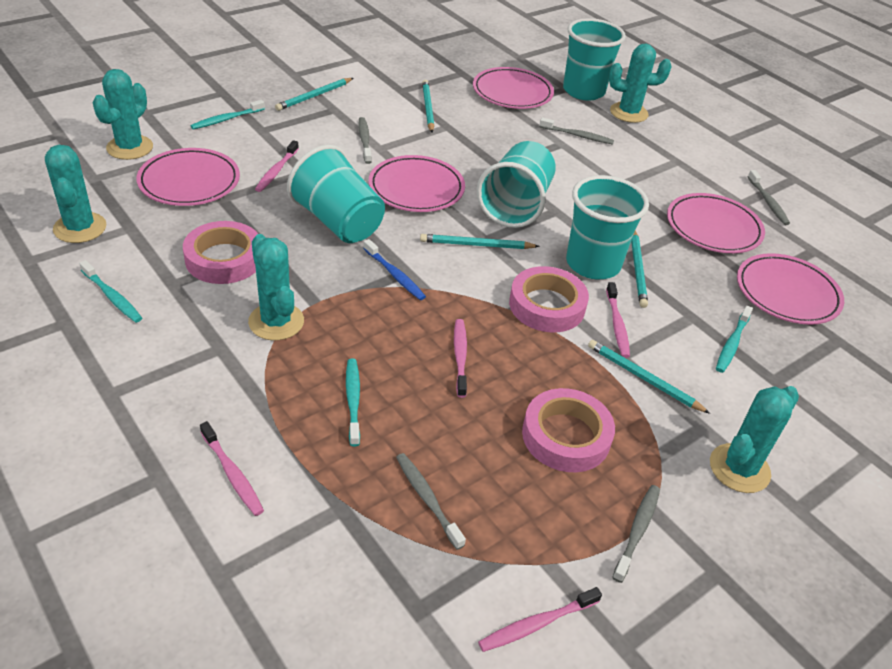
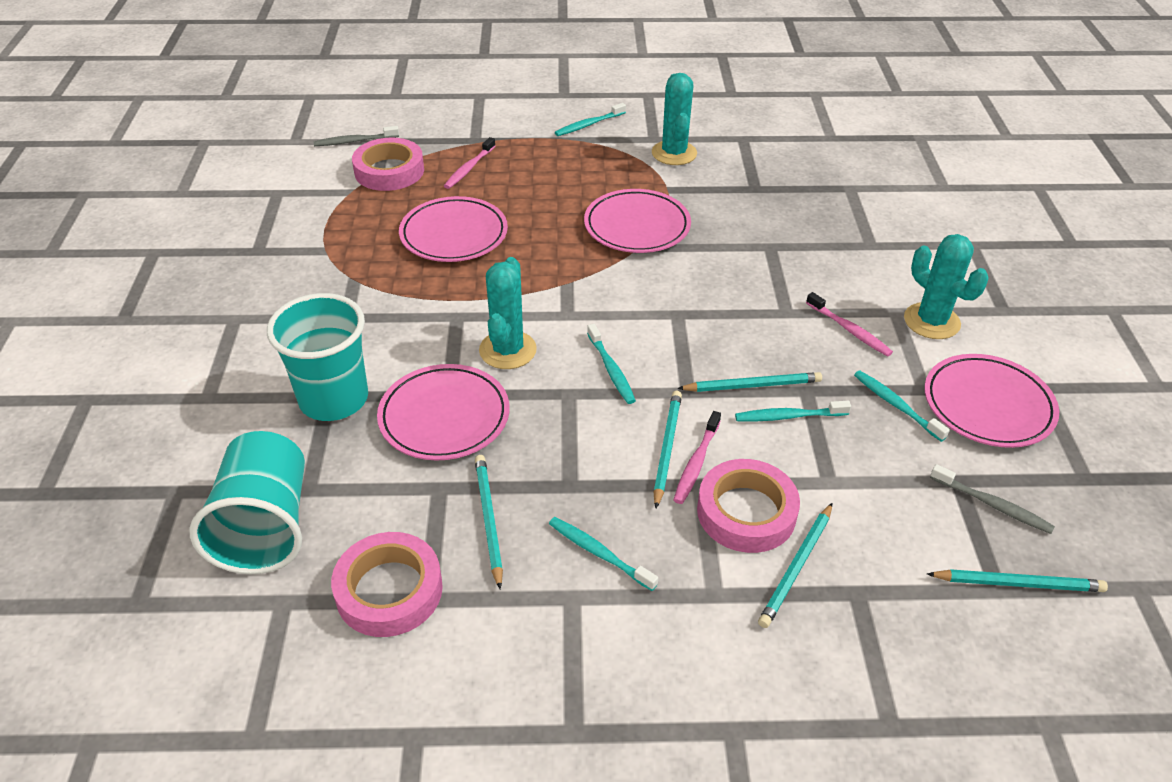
blue toothbrush: 1 -> 0
grey toothbrush: 5 -> 2
pink plate: 5 -> 4
pink toothbrush: 5 -> 3
turquoise cactus: 5 -> 3
turquoise cup: 4 -> 2
turquoise toothbrush: 4 -> 5

